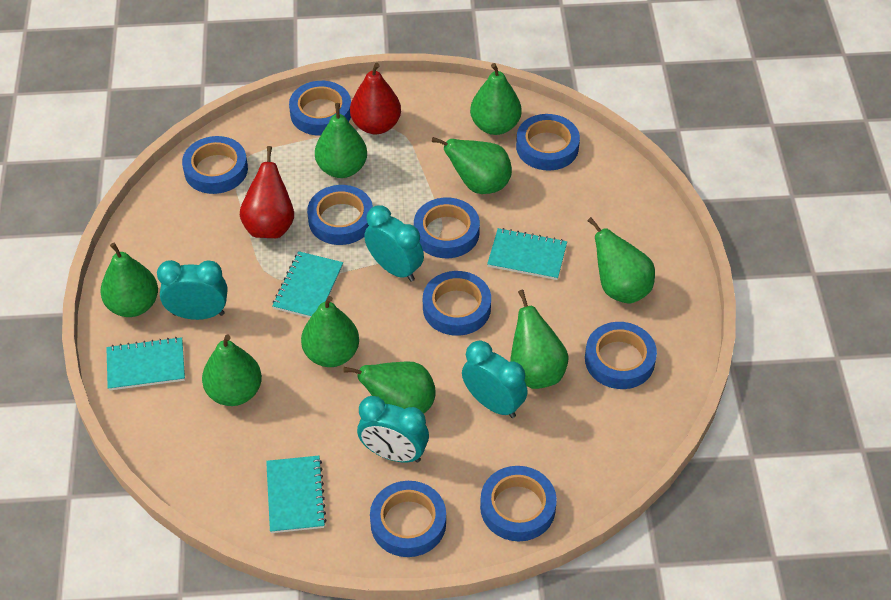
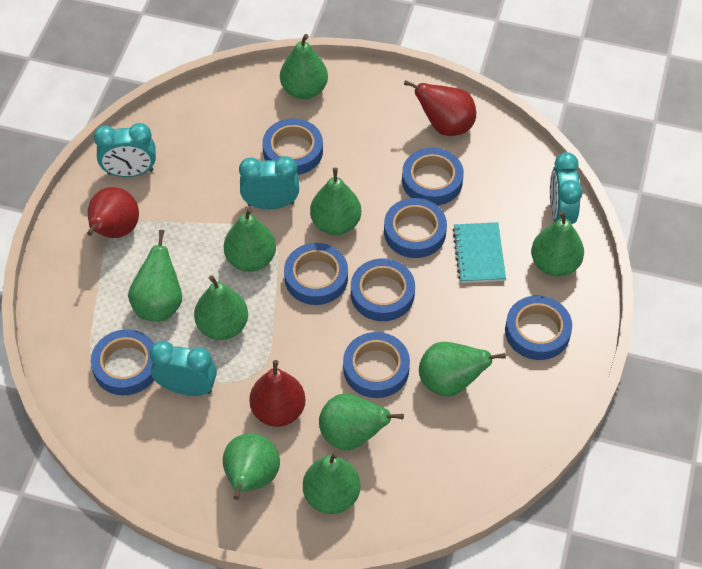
blue tape: 9 -> 8
green pear: 9 -> 10
red pear: 2 -> 3
turquoise notebook: 4 -> 1

